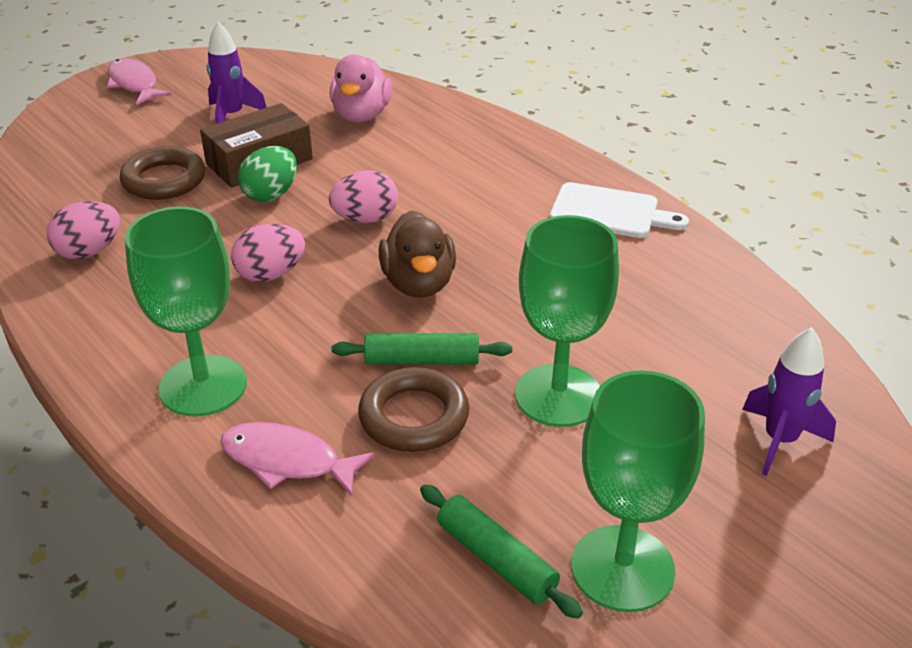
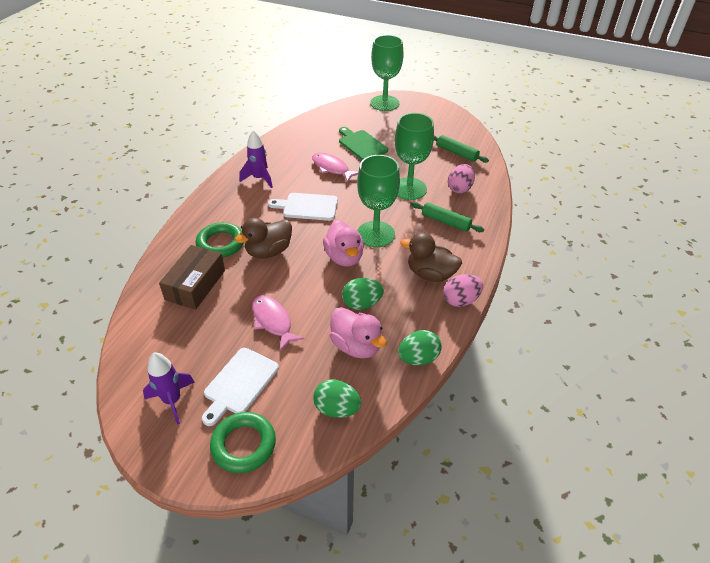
brown duck: 1 -> 2
brown ring: 2 -> 0
green cutting board: 0 -> 1
green egg: 1 -> 3
green ring: 0 -> 2
pink duck: 1 -> 2
pink egg: 3 -> 2
white cutting board: 1 -> 2

